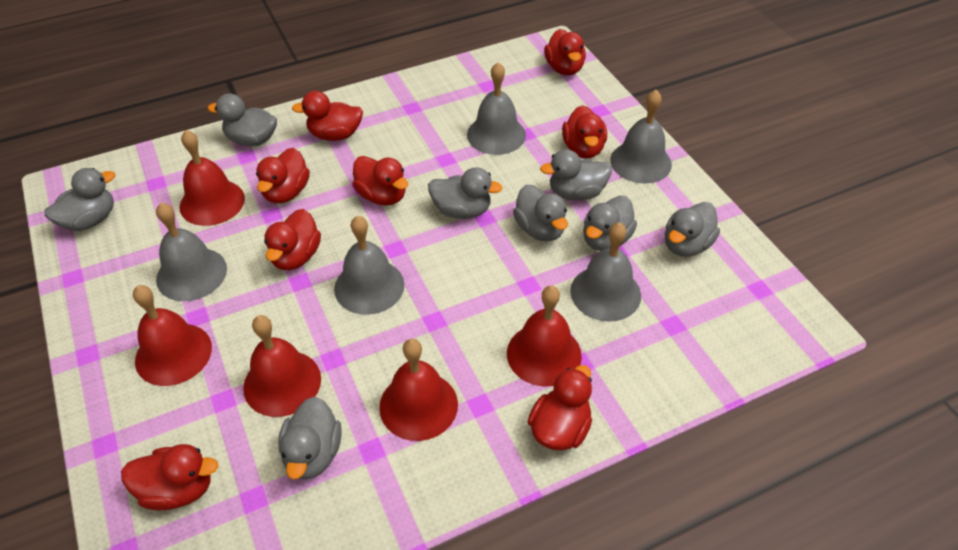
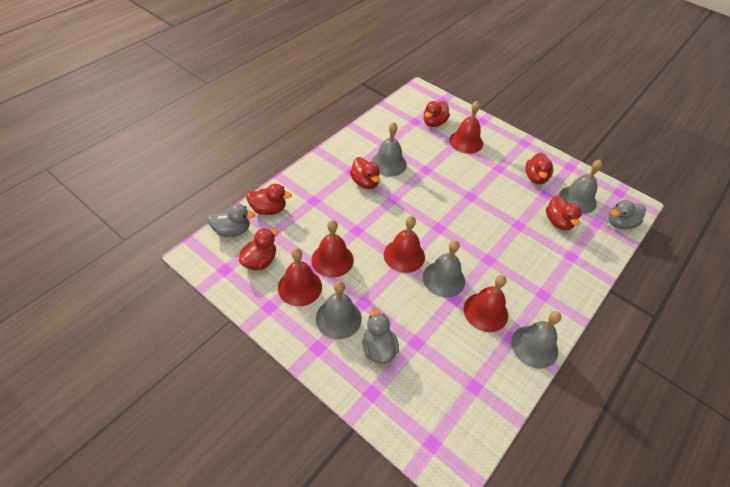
grey duck: 8 -> 3
red duck: 8 -> 6

